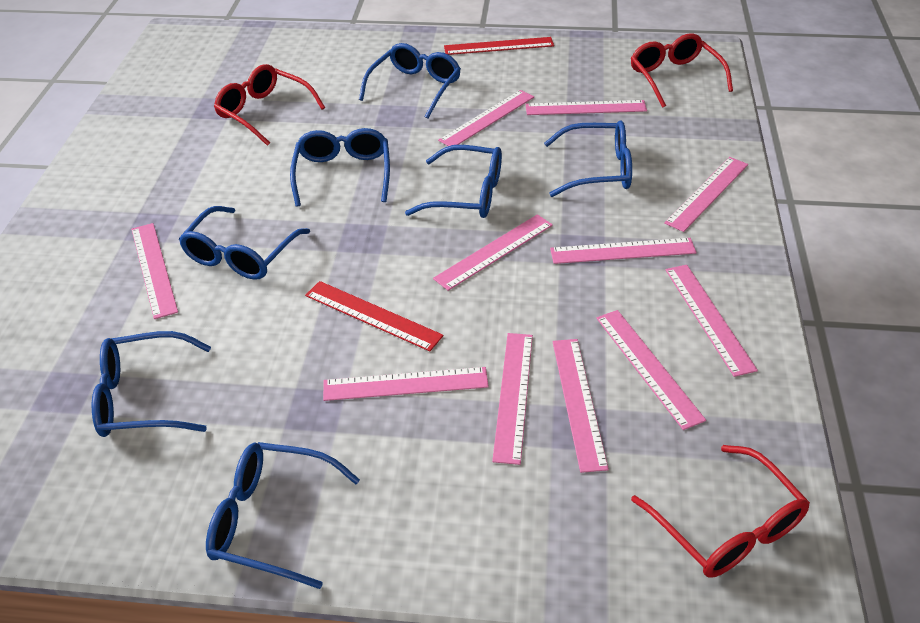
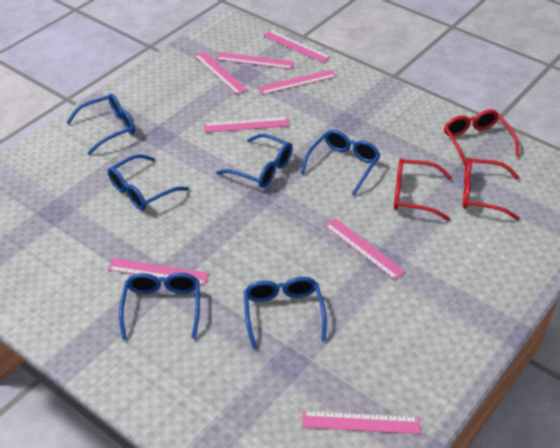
blue glasses: 7 -> 6
pink ruler: 11 -> 8
red ruler: 2 -> 0

